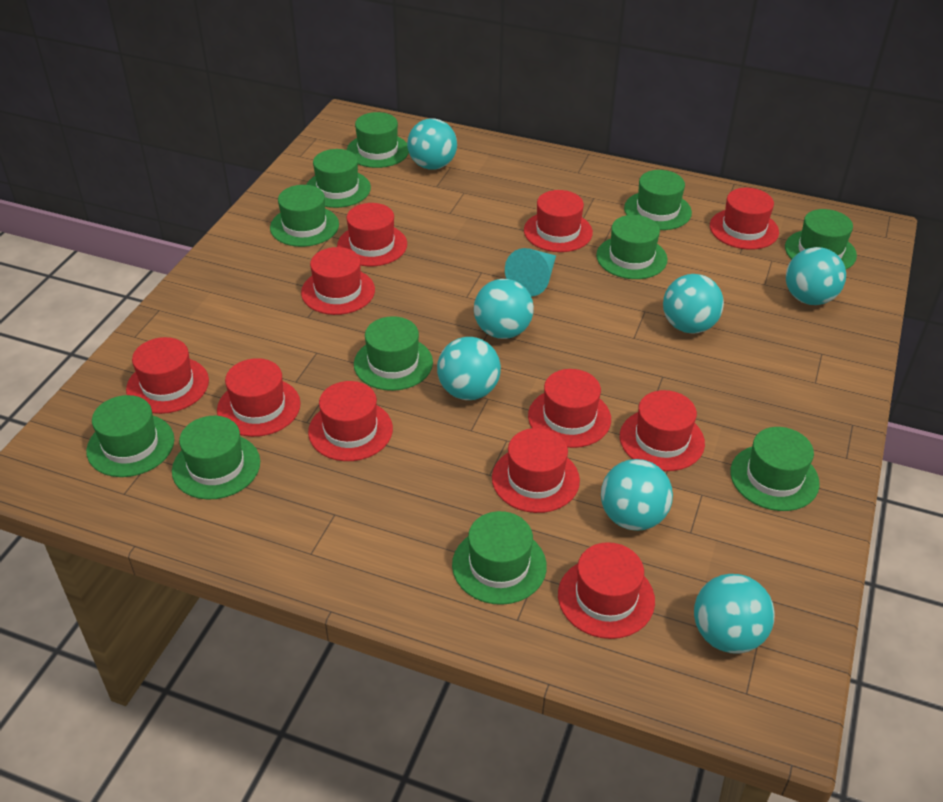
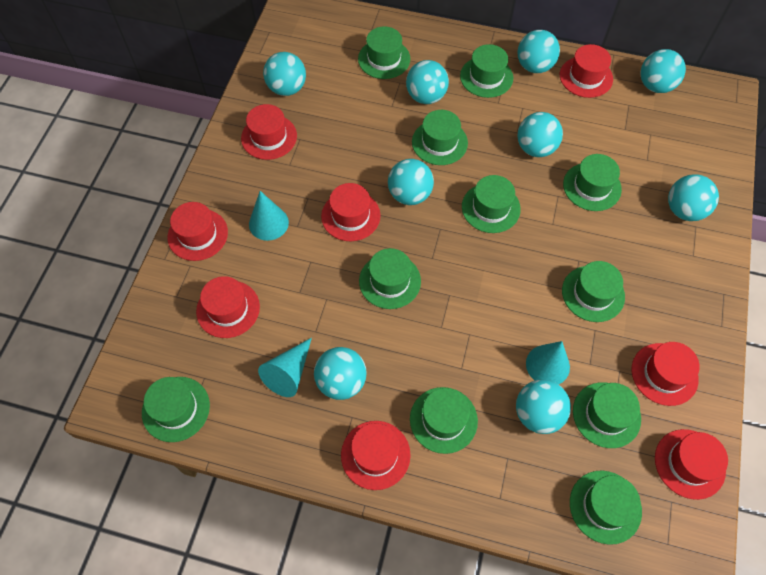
red hat: 11 -> 8
turquoise ball: 7 -> 9
turquoise cone: 1 -> 3

